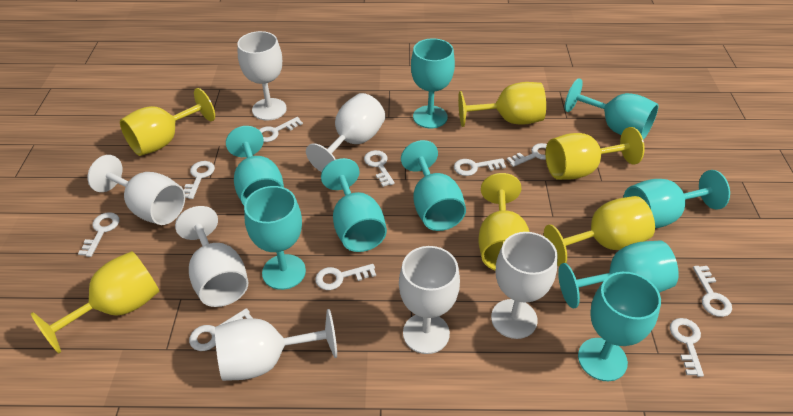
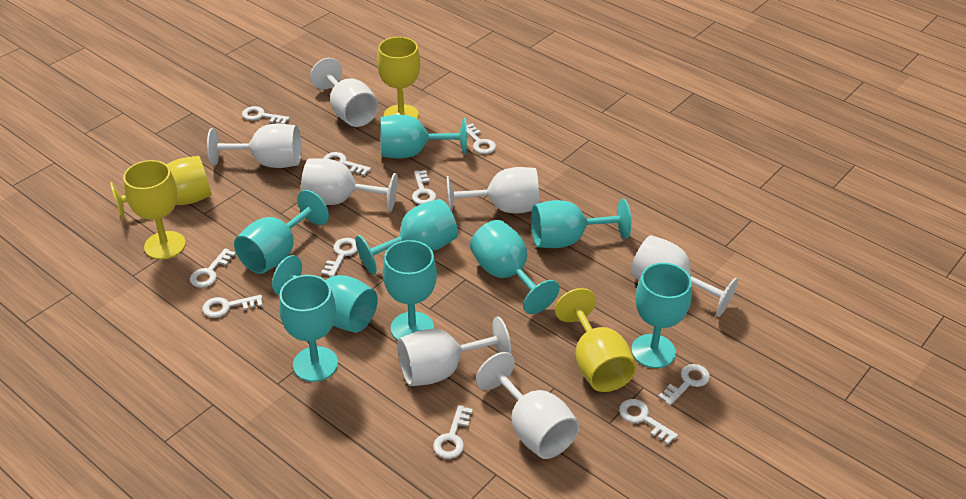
yellow goblet: 6 -> 4

